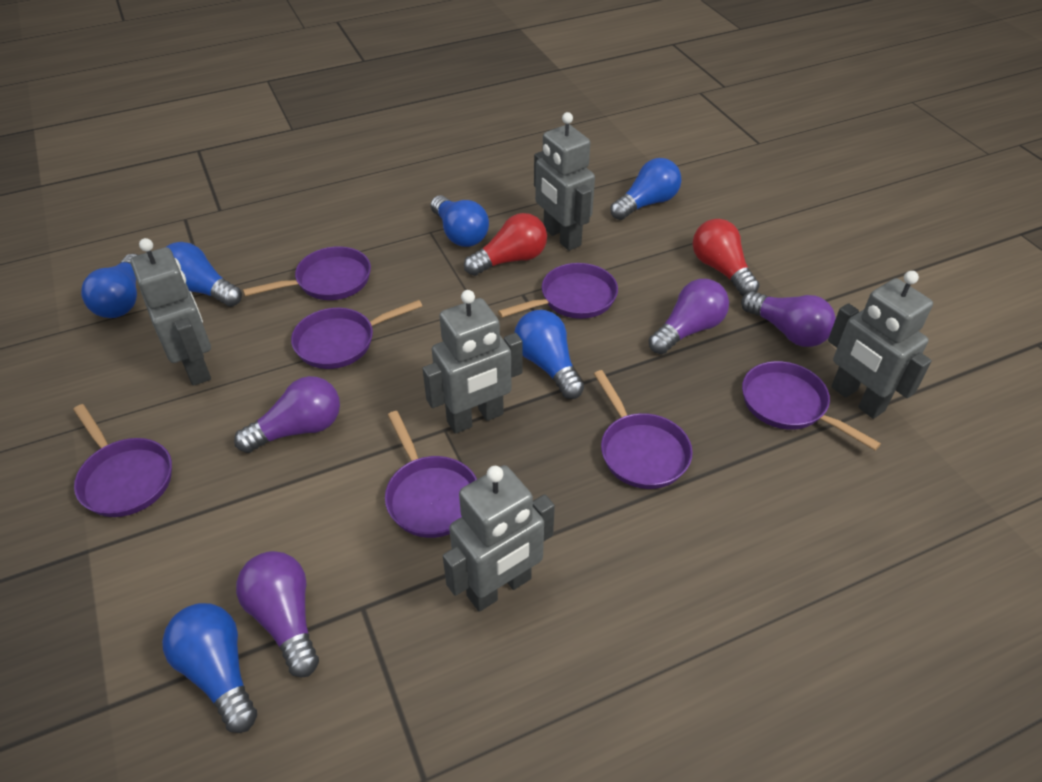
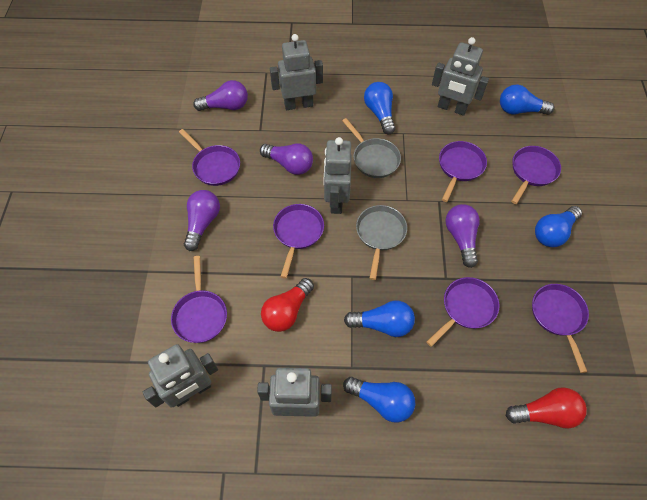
blue light bulb: 6 -> 5
grey pan: 0 -> 2

